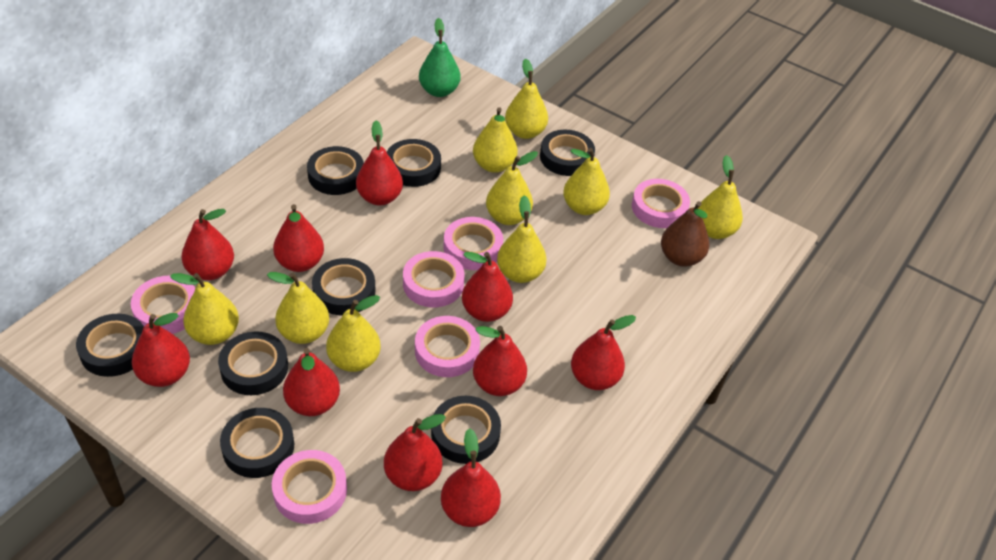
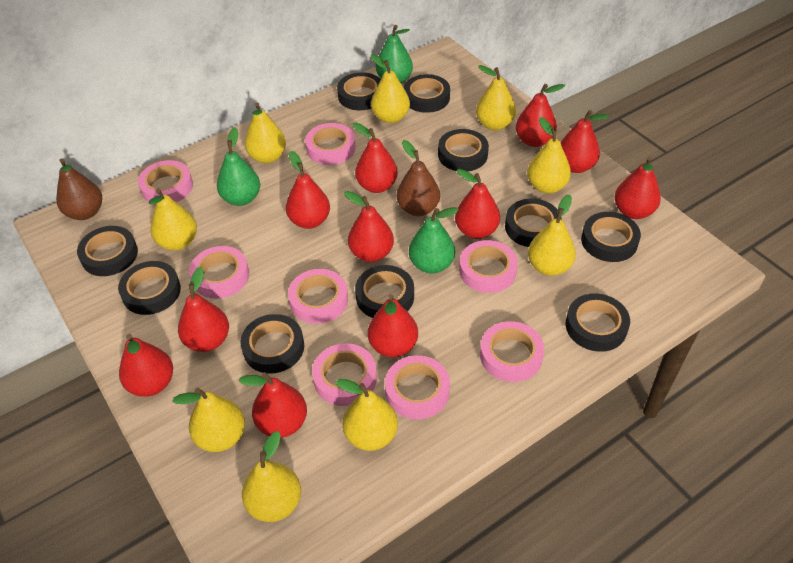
black tape: 8 -> 10
brown pear: 1 -> 2
green pear: 1 -> 3
pink tape: 6 -> 8
red pear: 10 -> 11

